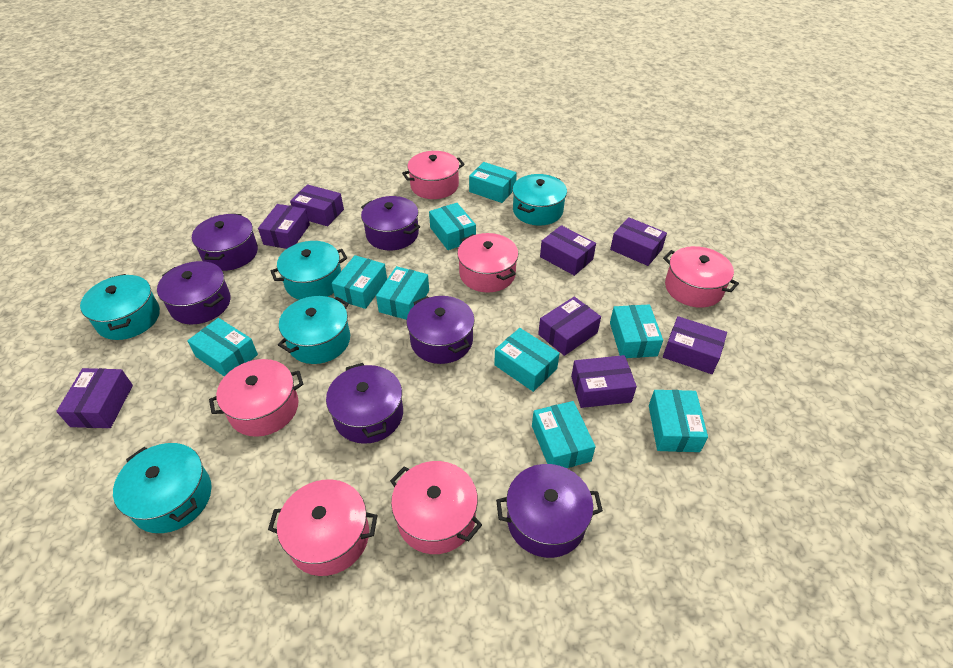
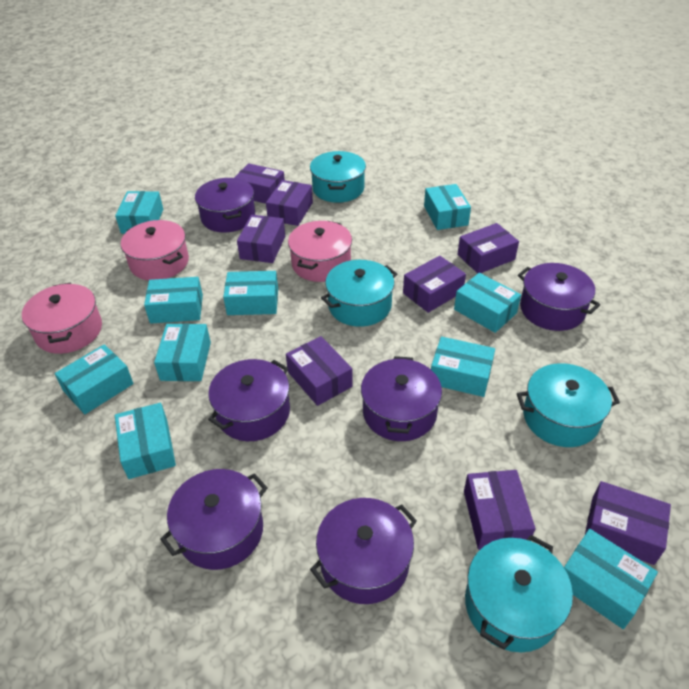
pink pot: 6 -> 3
turquoise box: 9 -> 10
turquoise pot: 5 -> 4

